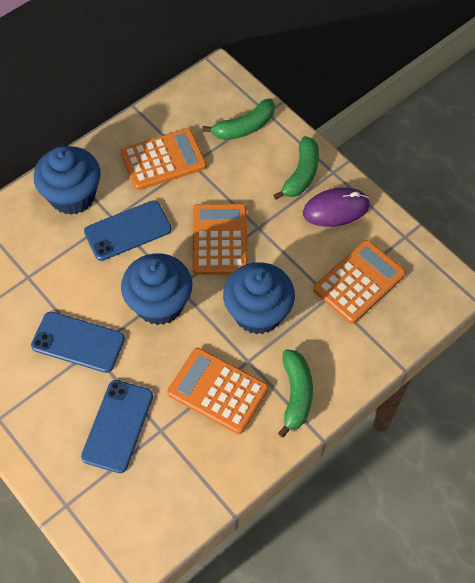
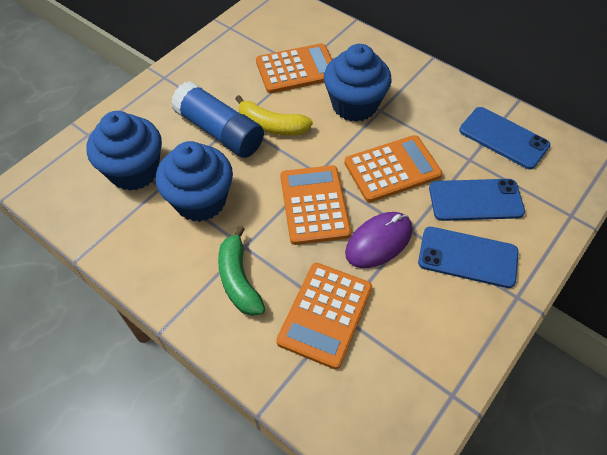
blue glue stick: 0 -> 1
green banana: 3 -> 1
yellow banana: 0 -> 1

